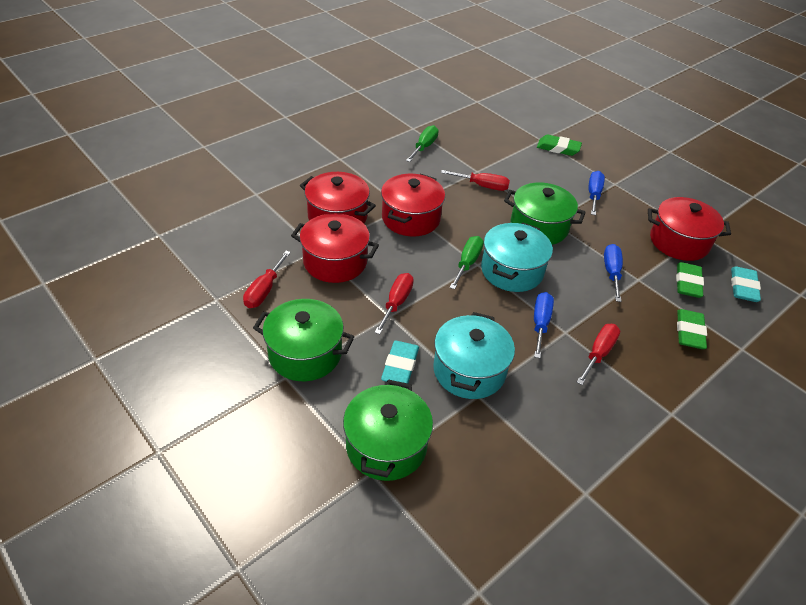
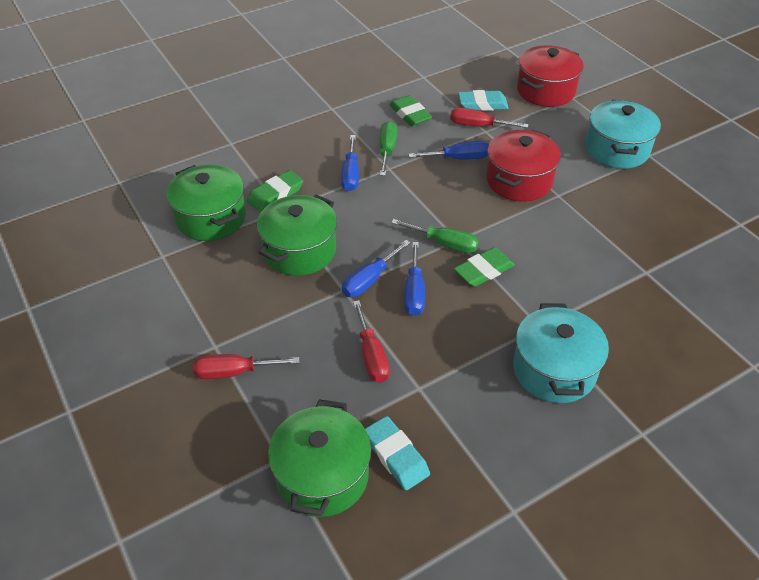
blue screwdriver: 3 -> 4
red pot: 4 -> 2
red screwdriver: 4 -> 3

